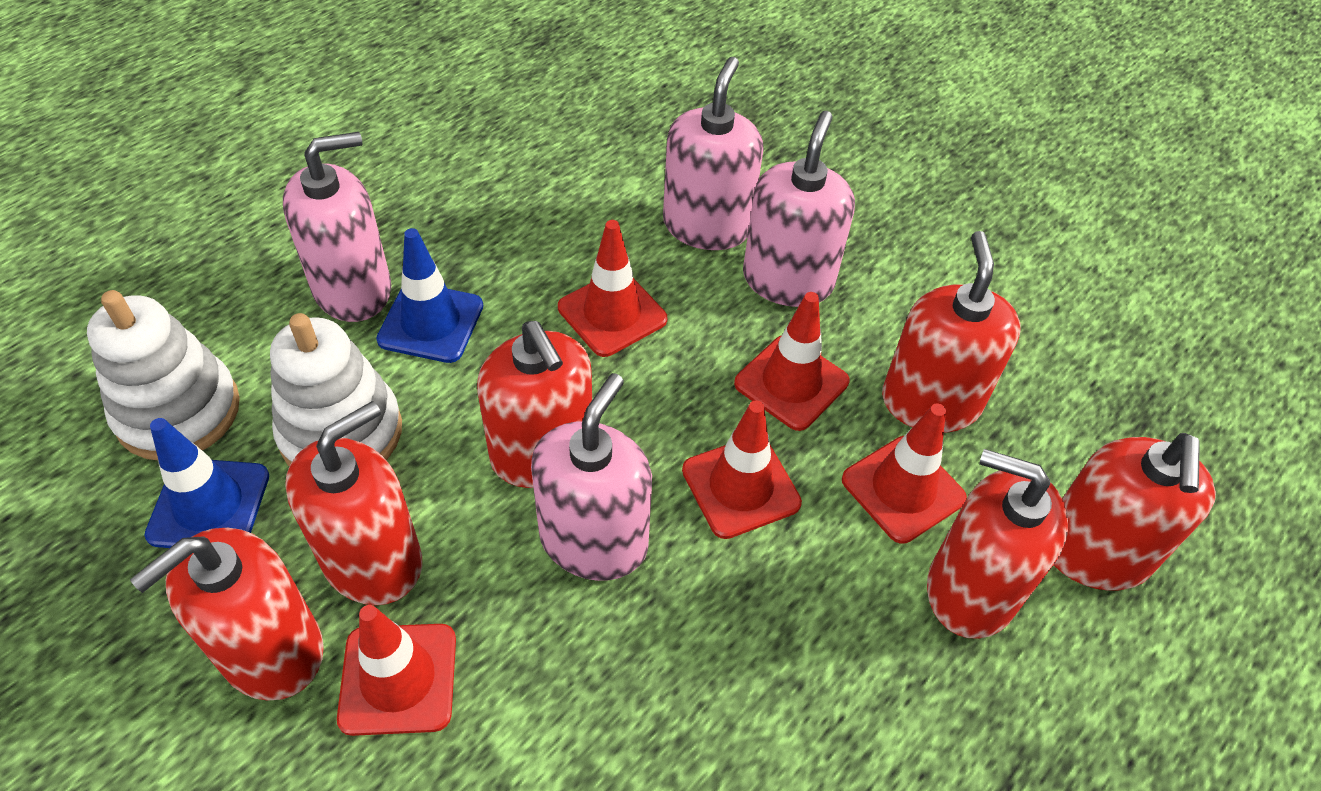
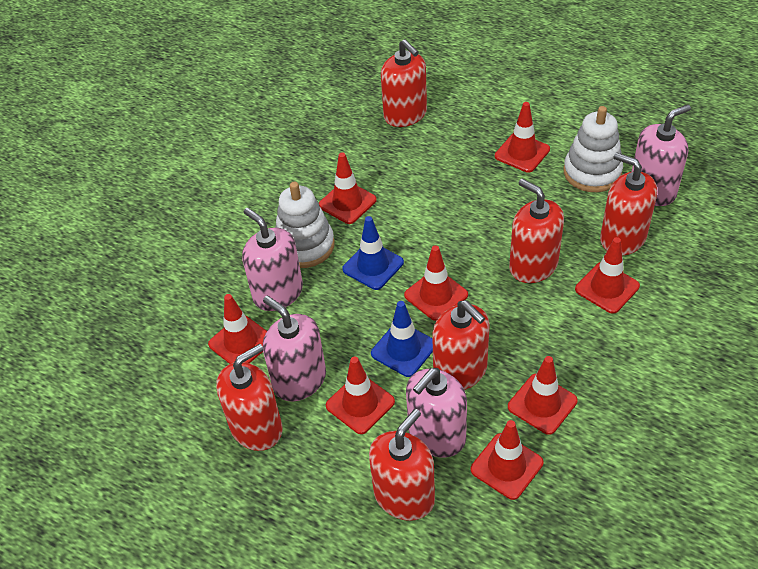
red traffic cone: 5 -> 8

